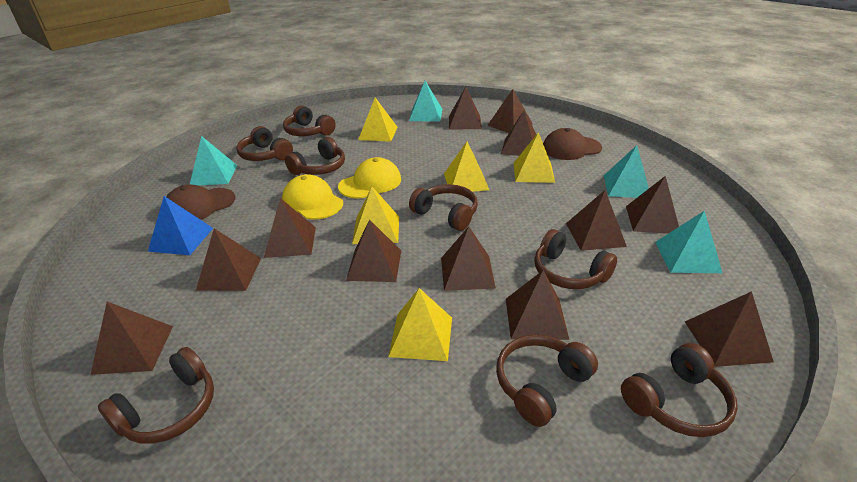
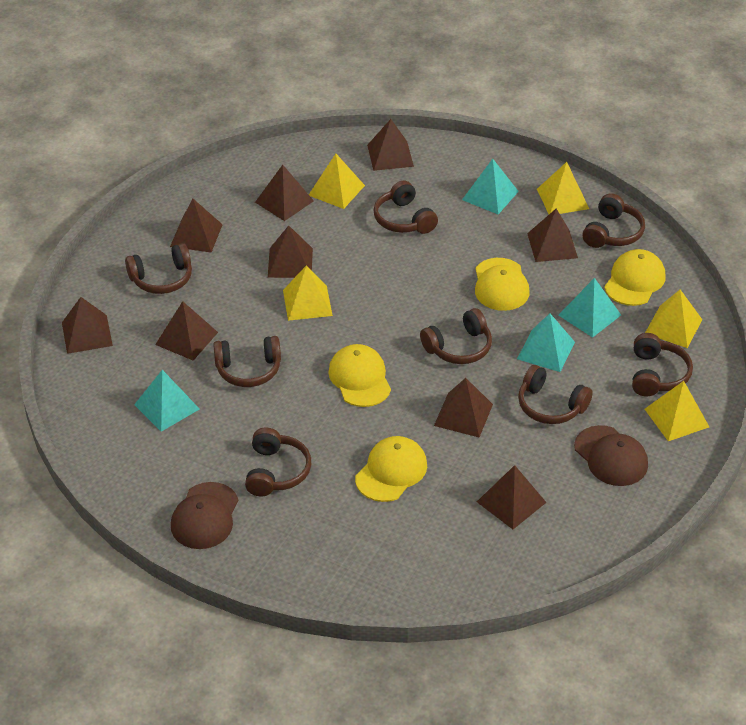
blue pyramid: 1 -> 0
brown pyramid: 12 -> 9
yellow cap: 2 -> 4

